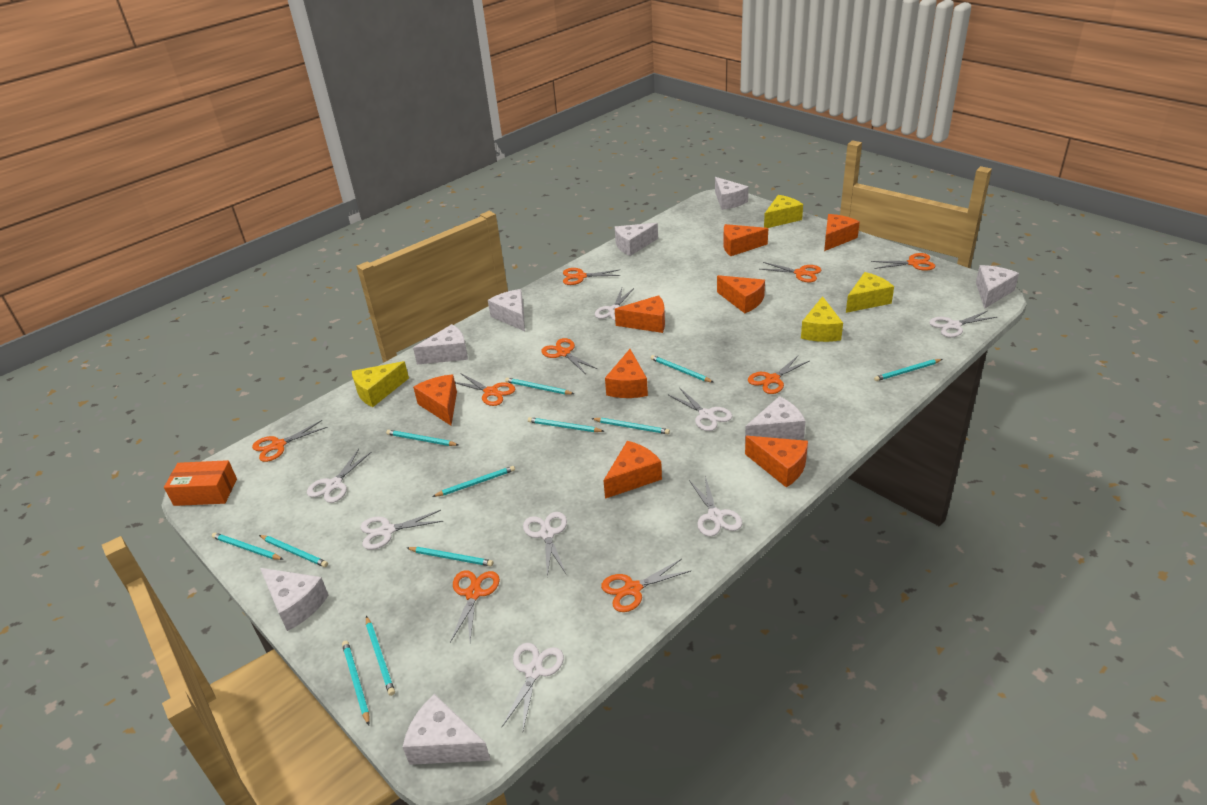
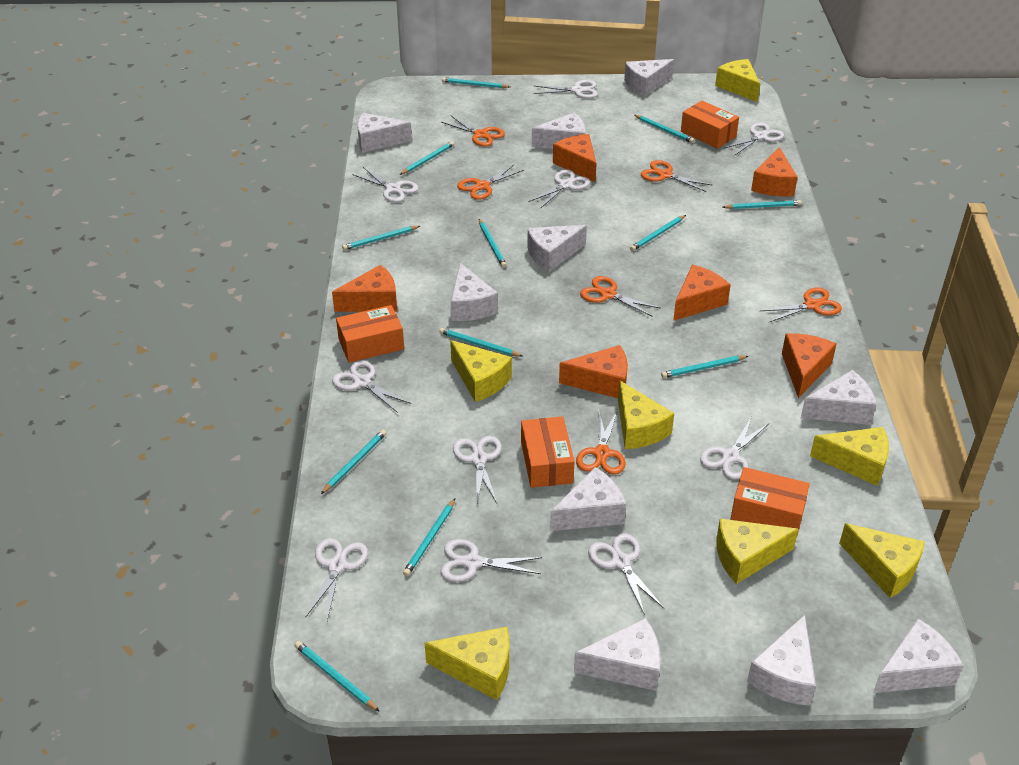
orange box: 1 -> 4
orange cheese: 8 -> 6
orange scissors: 9 -> 6
white cheese: 8 -> 10
white scissors: 8 -> 10
yellow cheese: 4 -> 7

